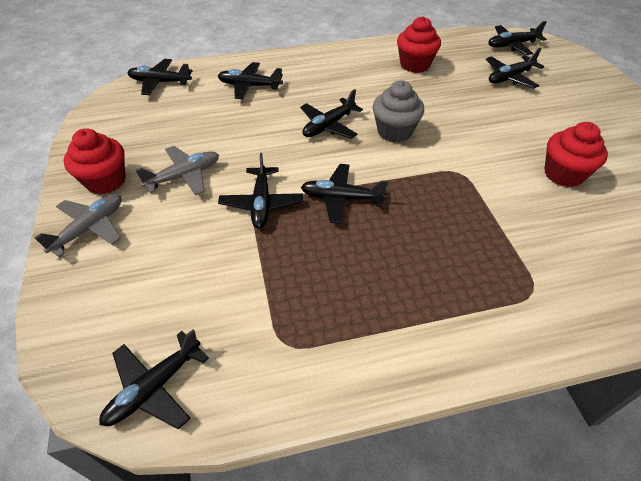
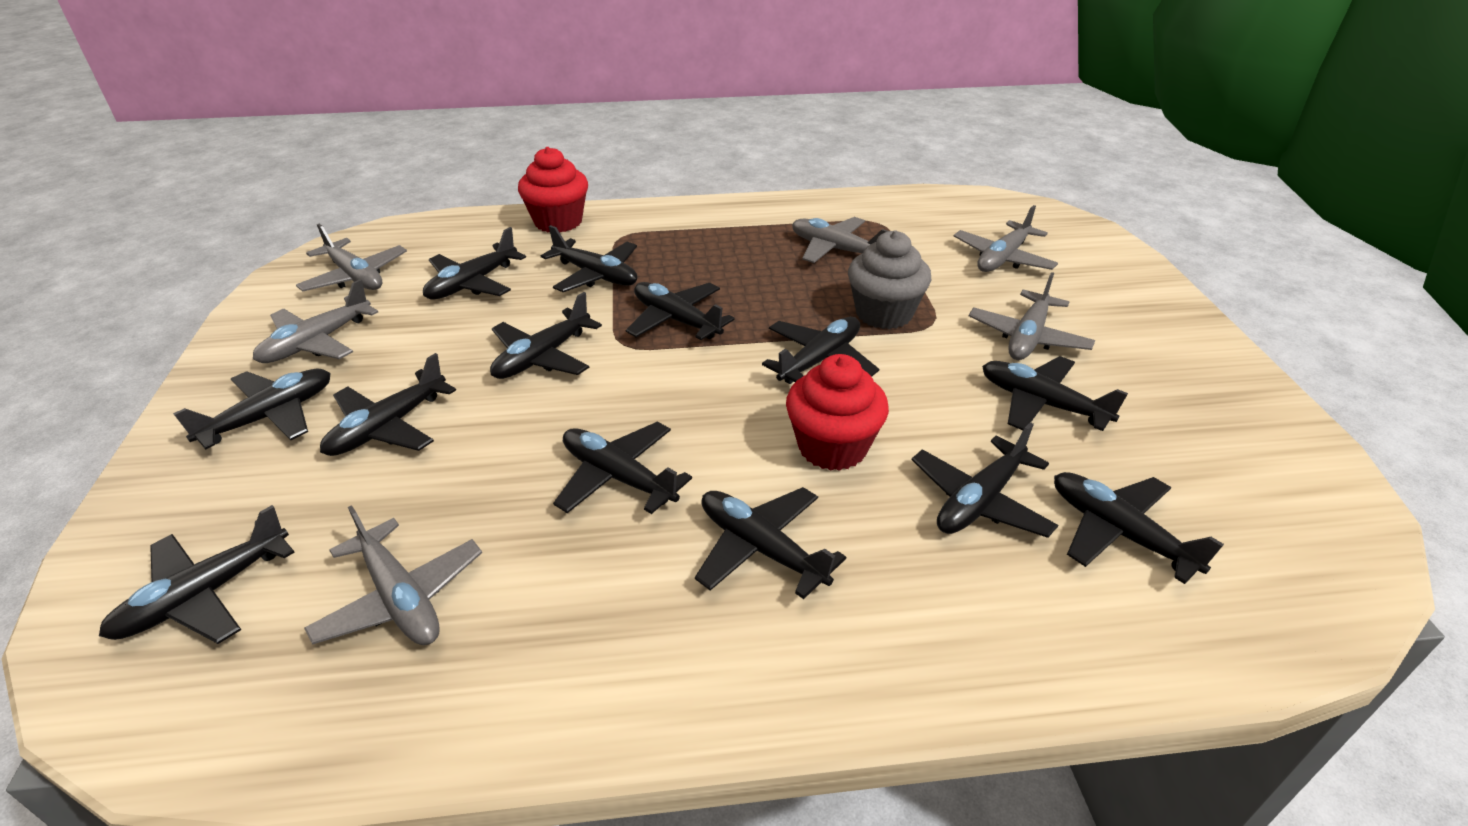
black plane: 8 -> 13
grey plane: 2 -> 6
red cupcake: 3 -> 2

